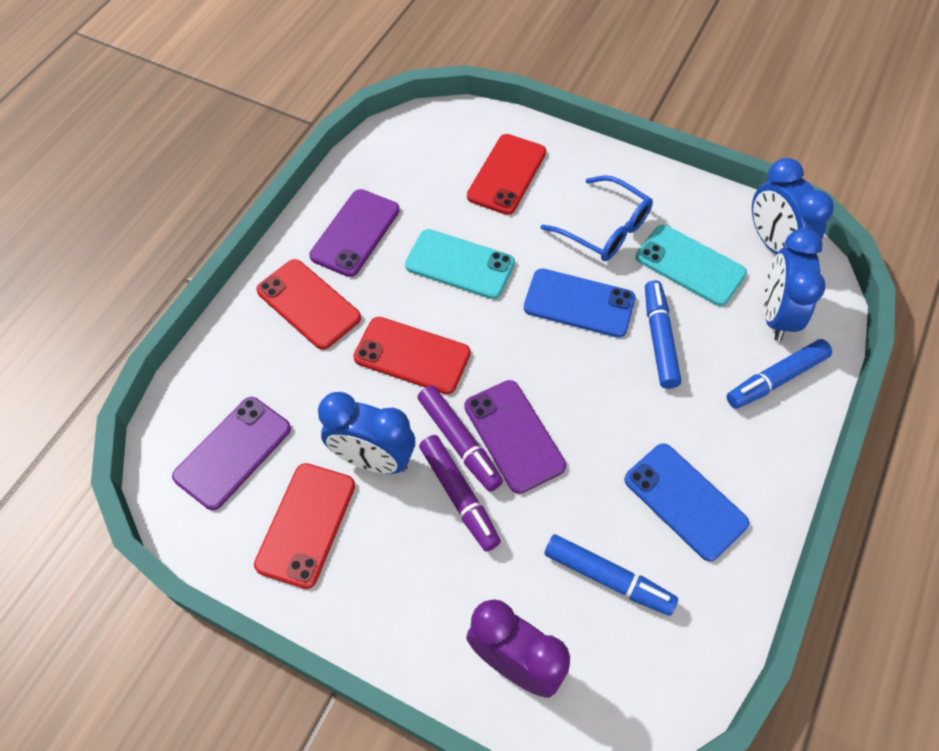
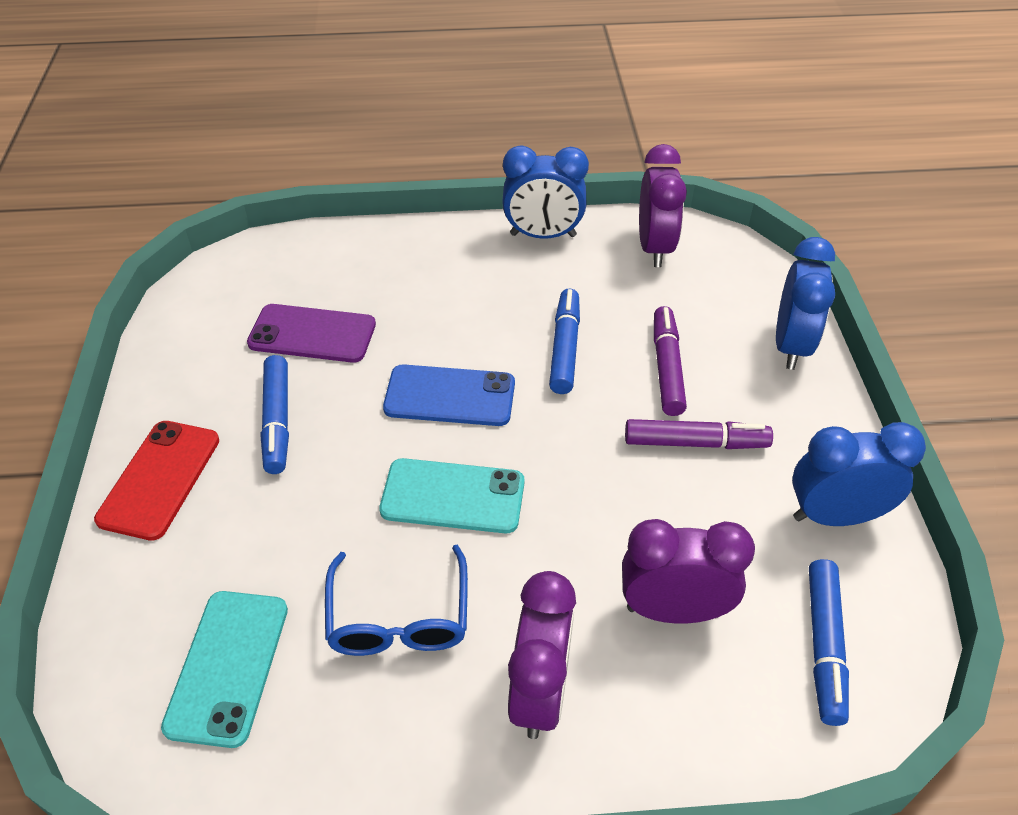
blue phone: 2 -> 1
purple clock: 1 -> 3
purple phone: 3 -> 1
red phone: 4 -> 1

